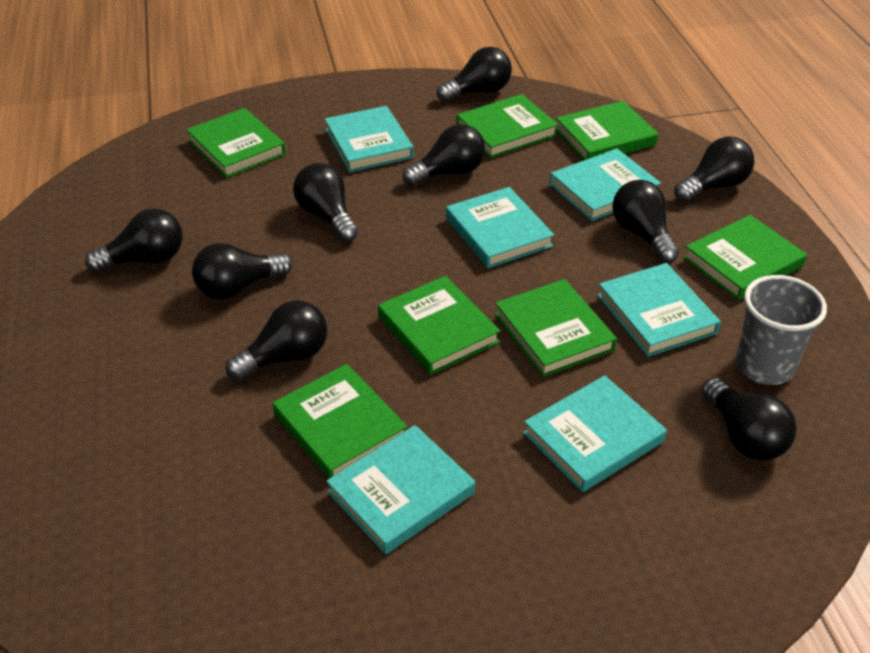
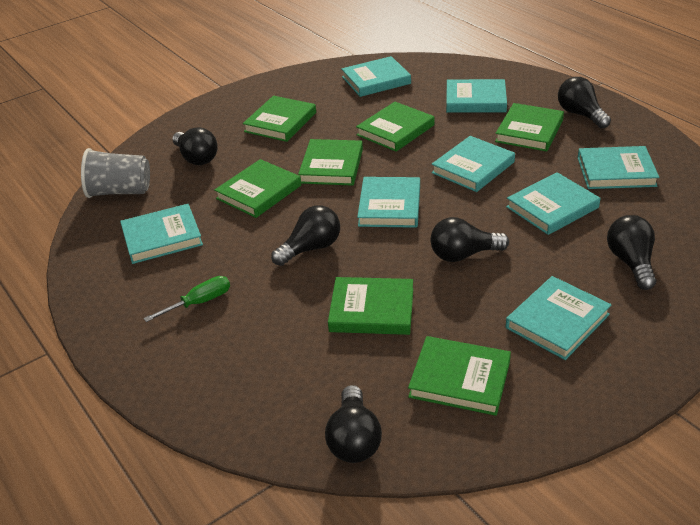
black light bulb: 9 -> 6
green screwdriver: 0 -> 1
turquoise book: 6 -> 8

